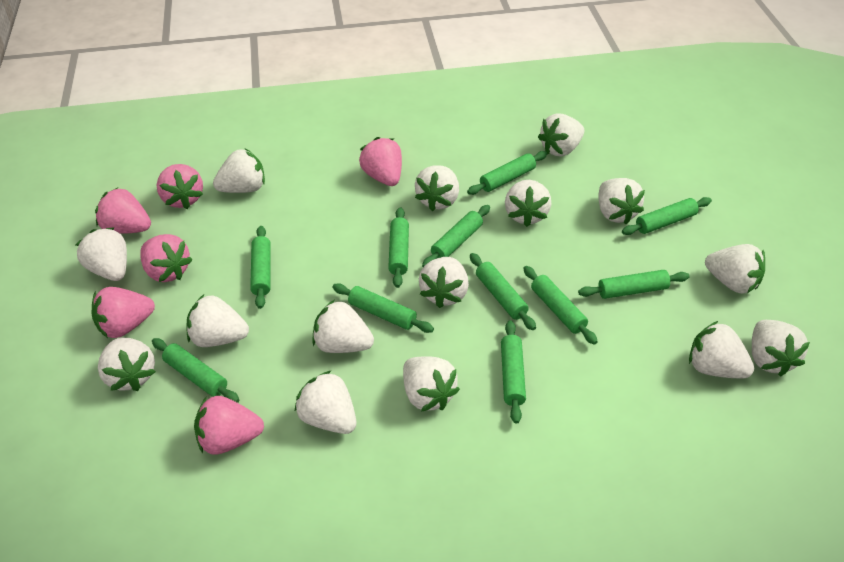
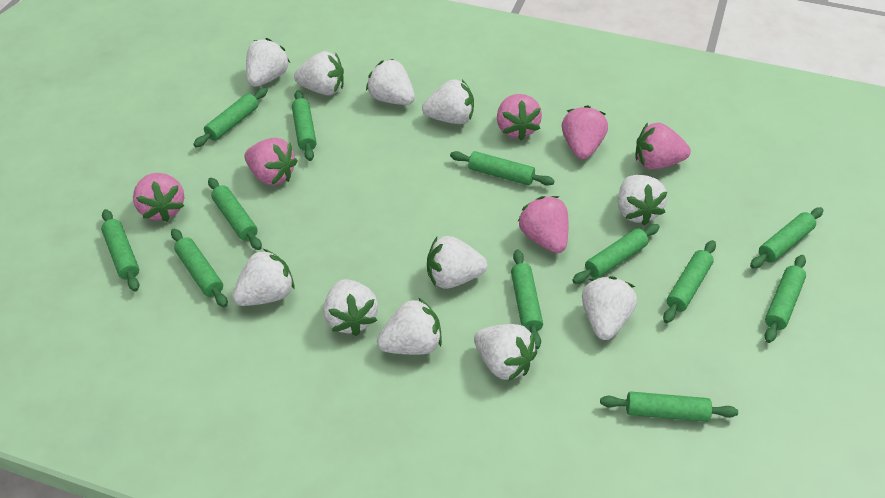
green rolling pin: 11 -> 12
white strawberry: 15 -> 11

